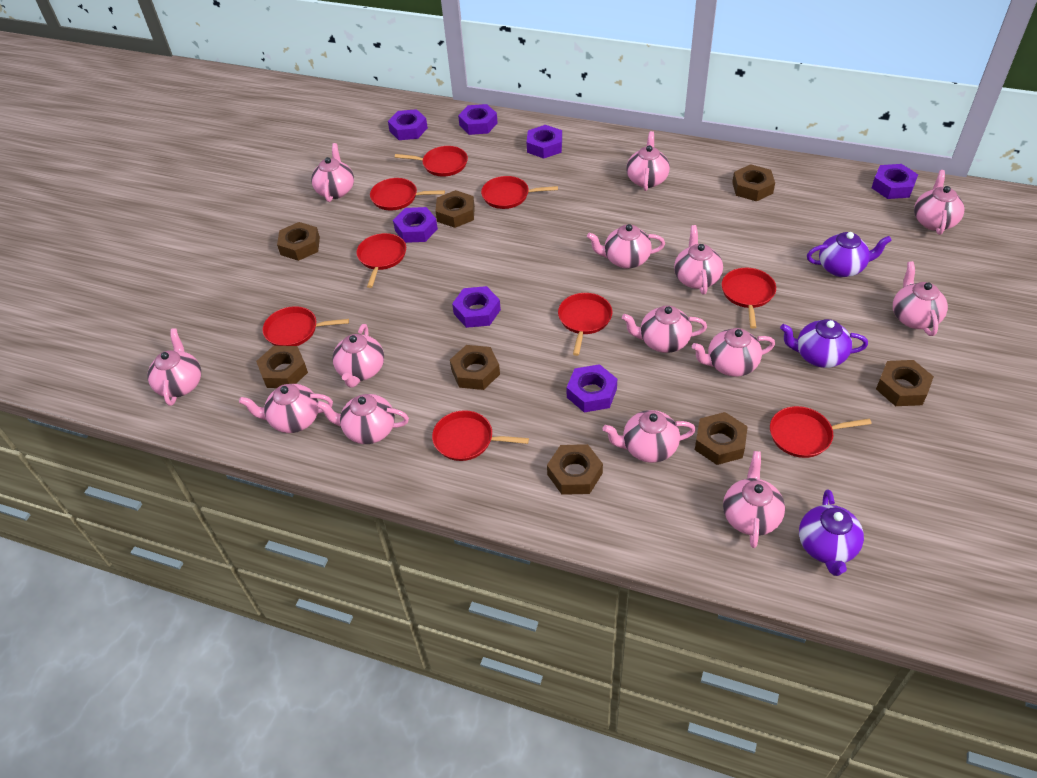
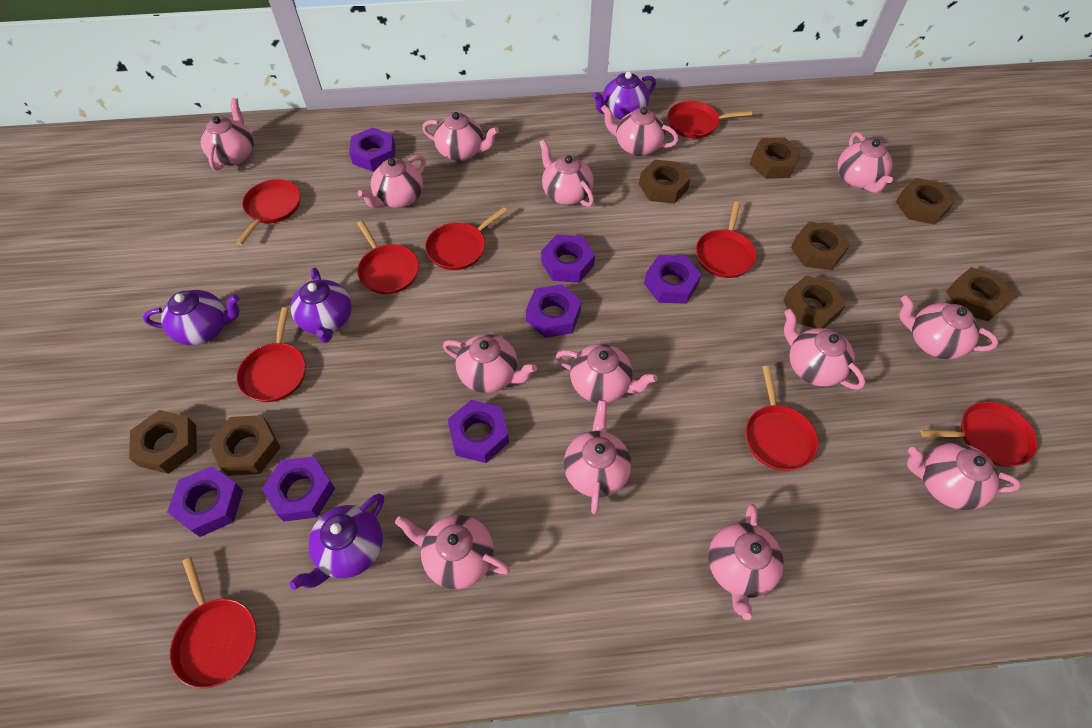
purple teapot: 3 -> 4

